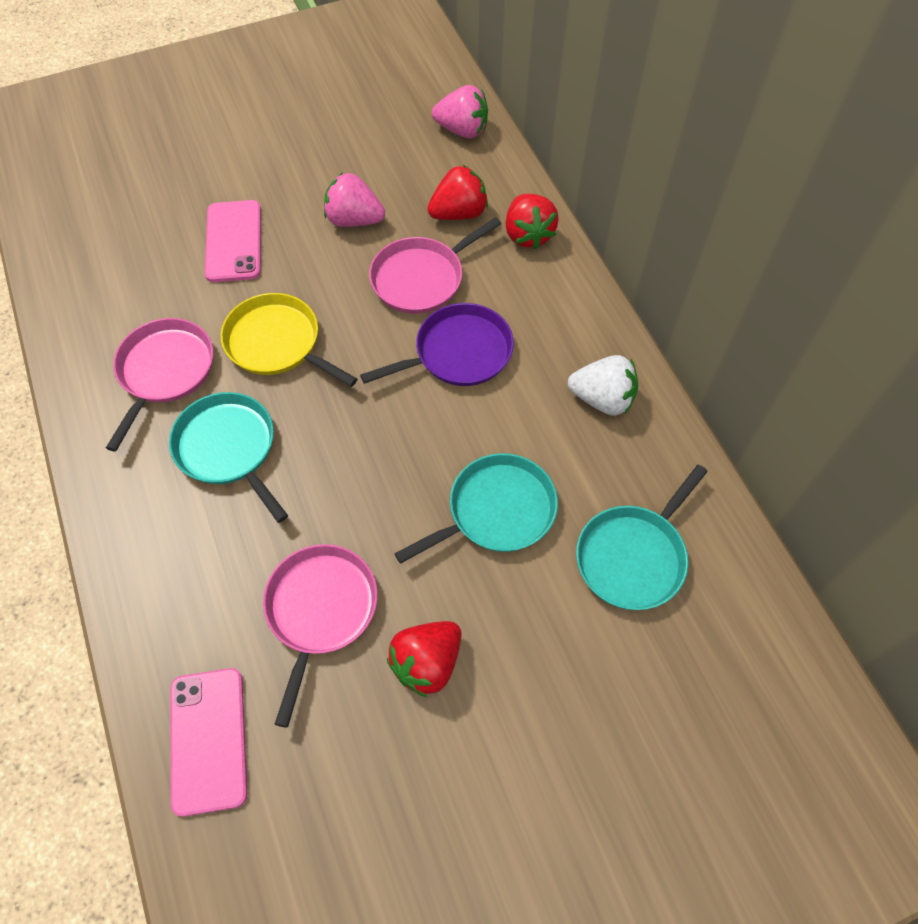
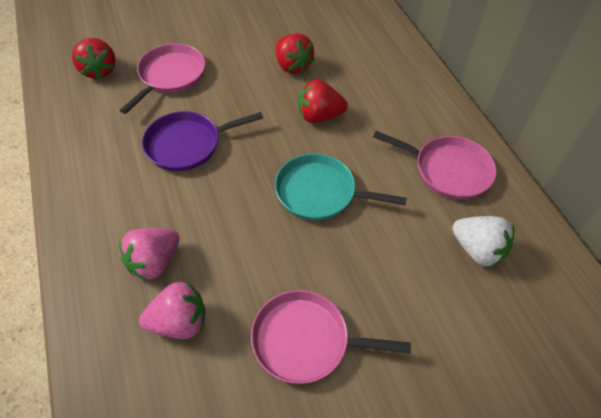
pink phone: 2 -> 0
turquoise pan: 3 -> 1
yellow pan: 1 -> 0

